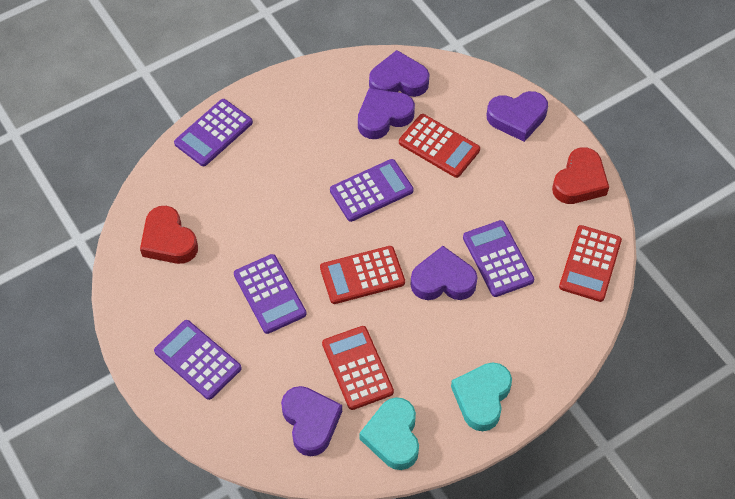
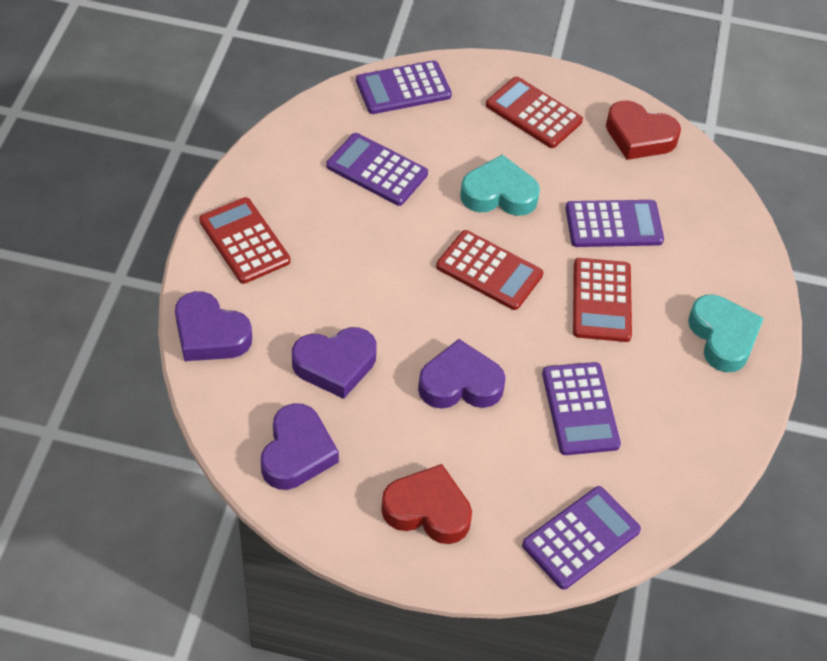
purple heart: 5 -> 4

